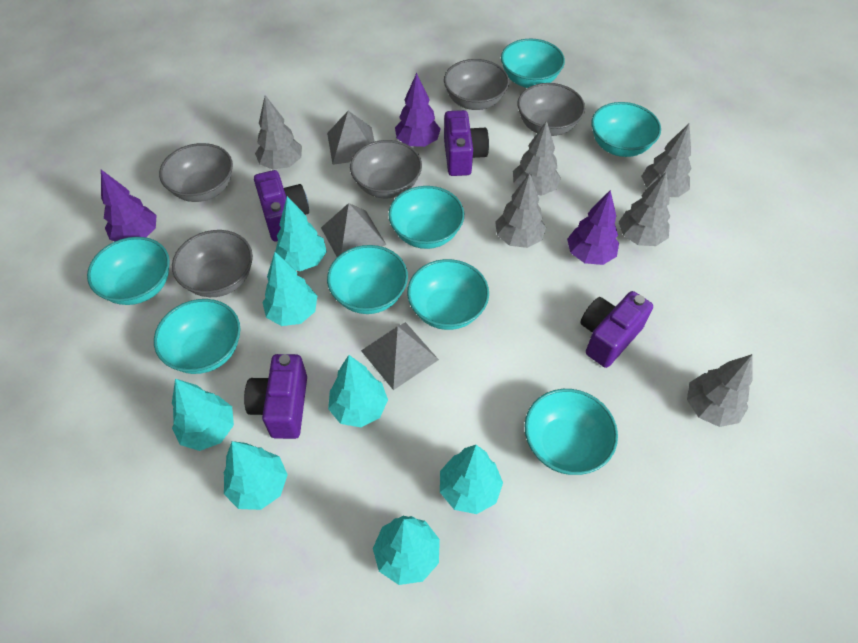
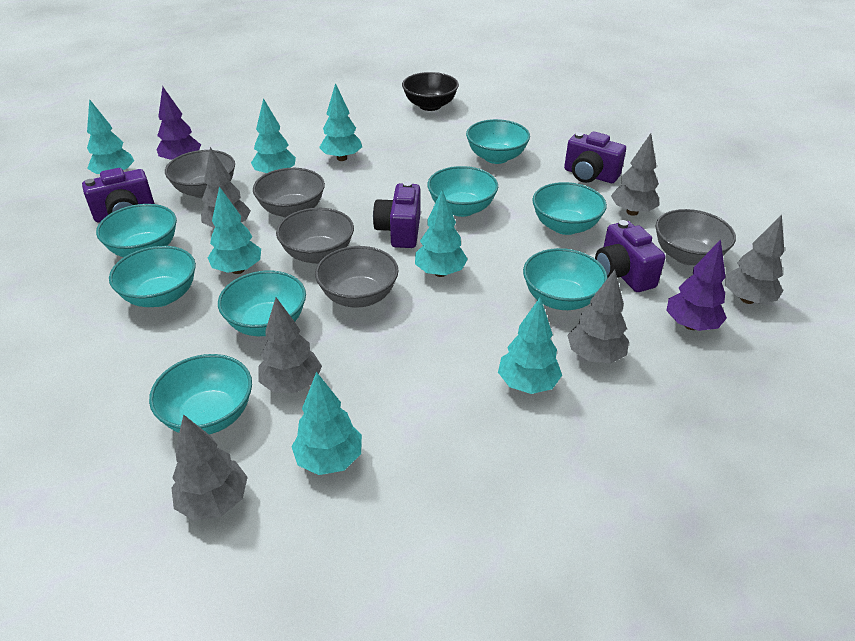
black bowl: 0 -> 1
grey pyramid: 3 -> 0
purple tree: 3 -> 2

